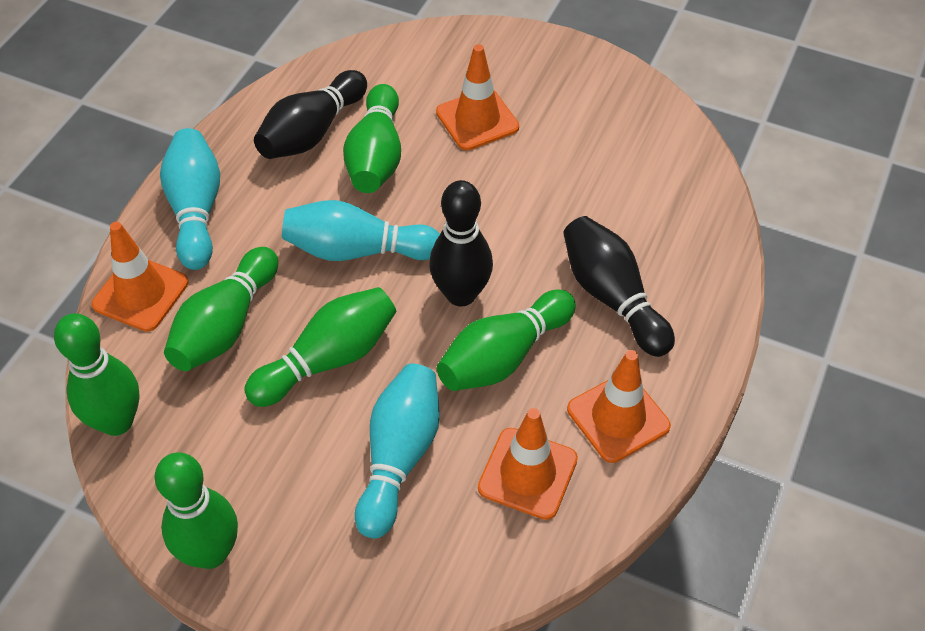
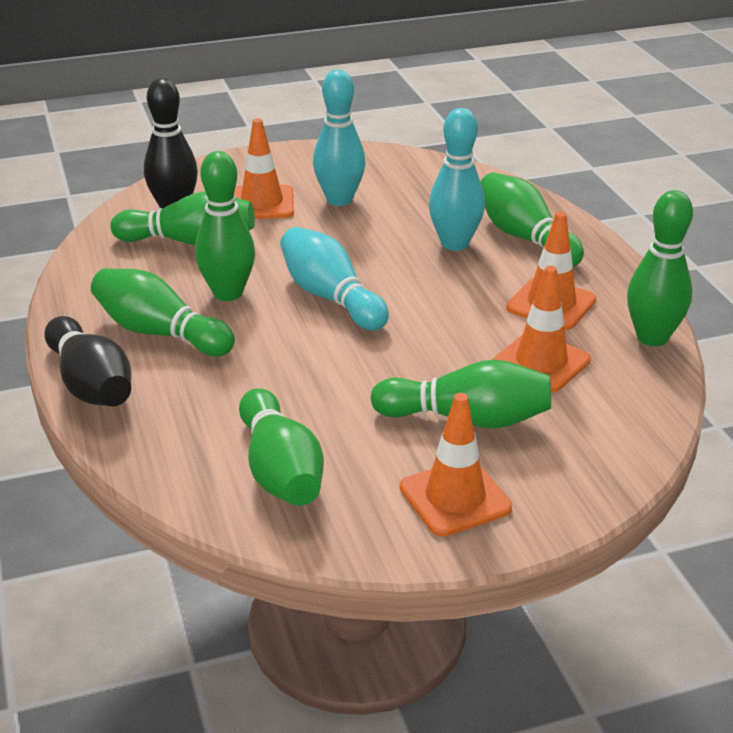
black bowling pin: 3 -> 2
green bowling pin: 6 -> 7

